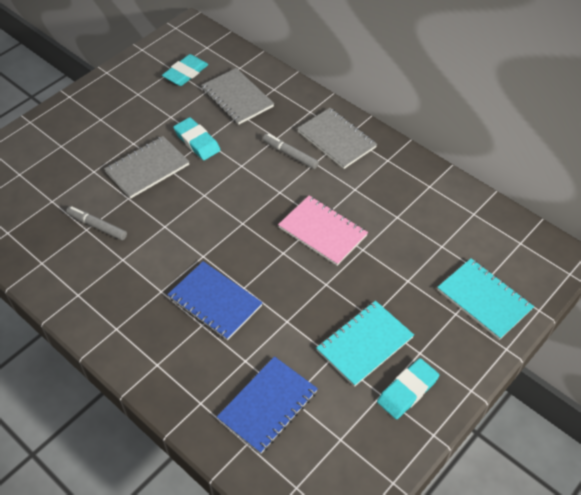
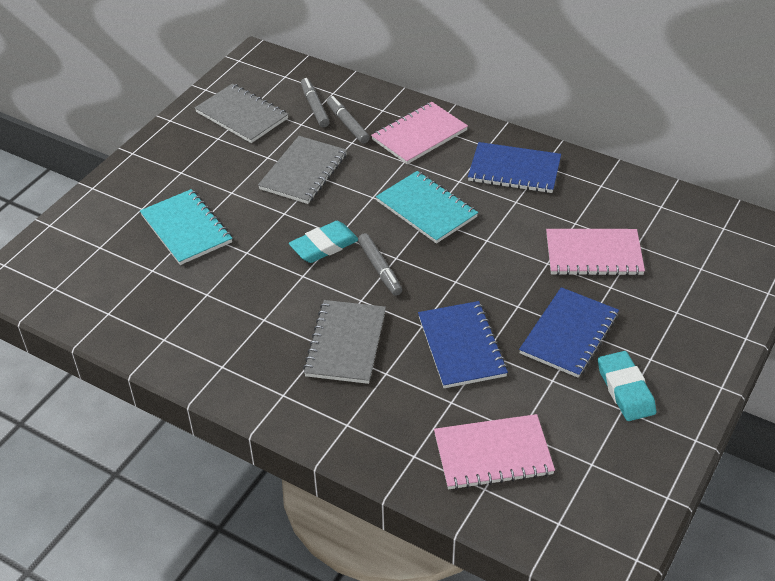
blue notebook: 2 -> 3
grey marker: 2 -> 3
pink notebook: 1 -> 3
turquoise eraser: 3 -> 2

